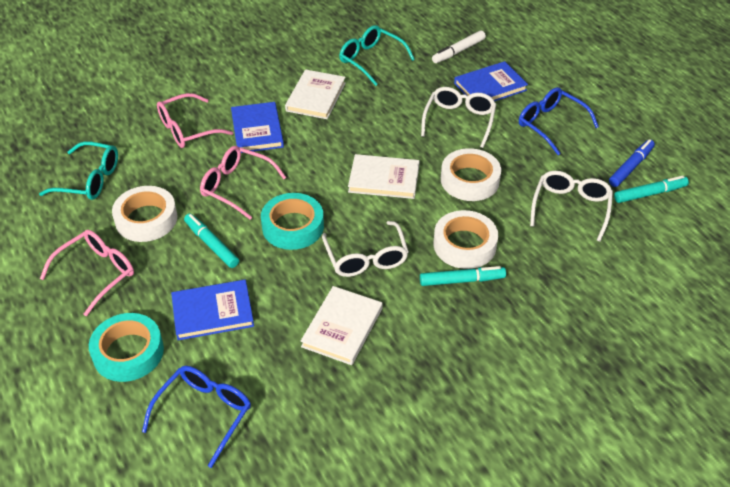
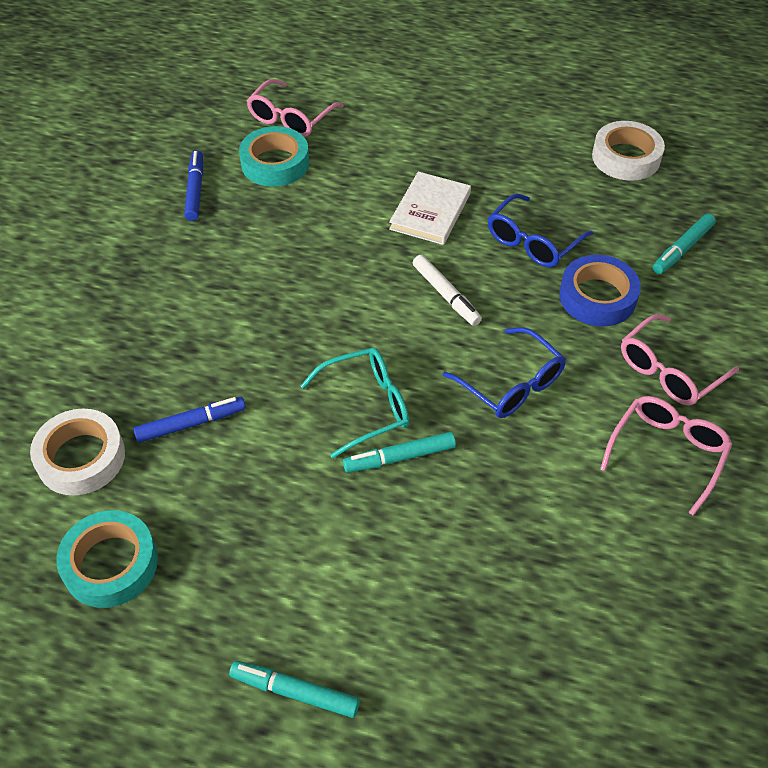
blue book: 3 -> 0
blue marker: 1 -> 2
blue tape: 0 -> 1
turquoise glasses: 2 -> 1
white book: 3 -> 1
white glasses: 3 -> 0
white tape: 3 -> 2

